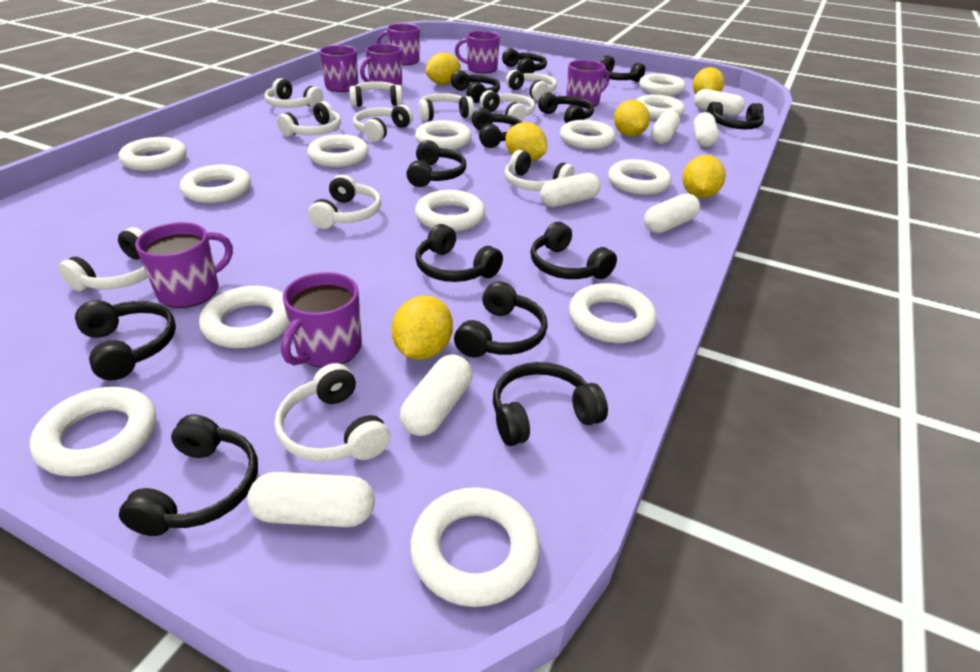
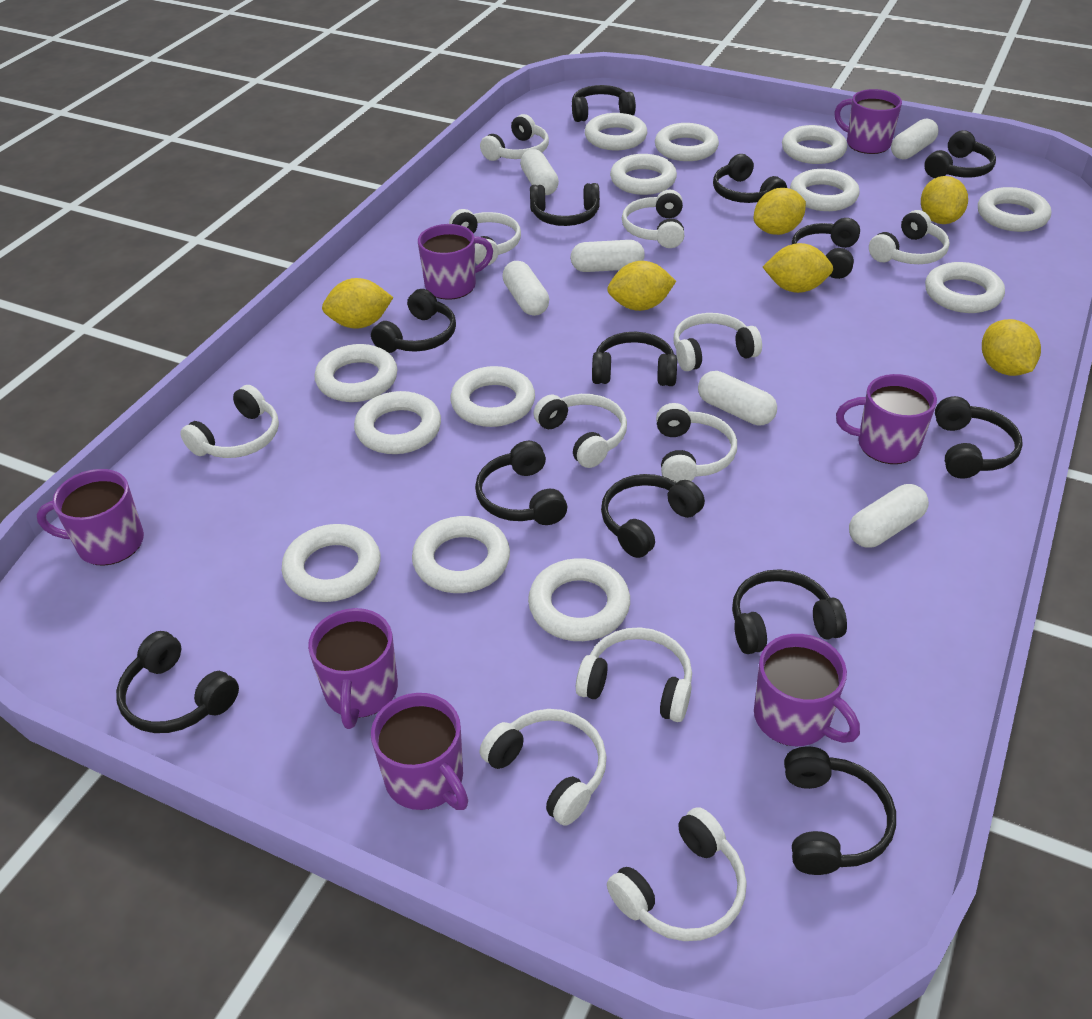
white capsule: 7 -> 6

